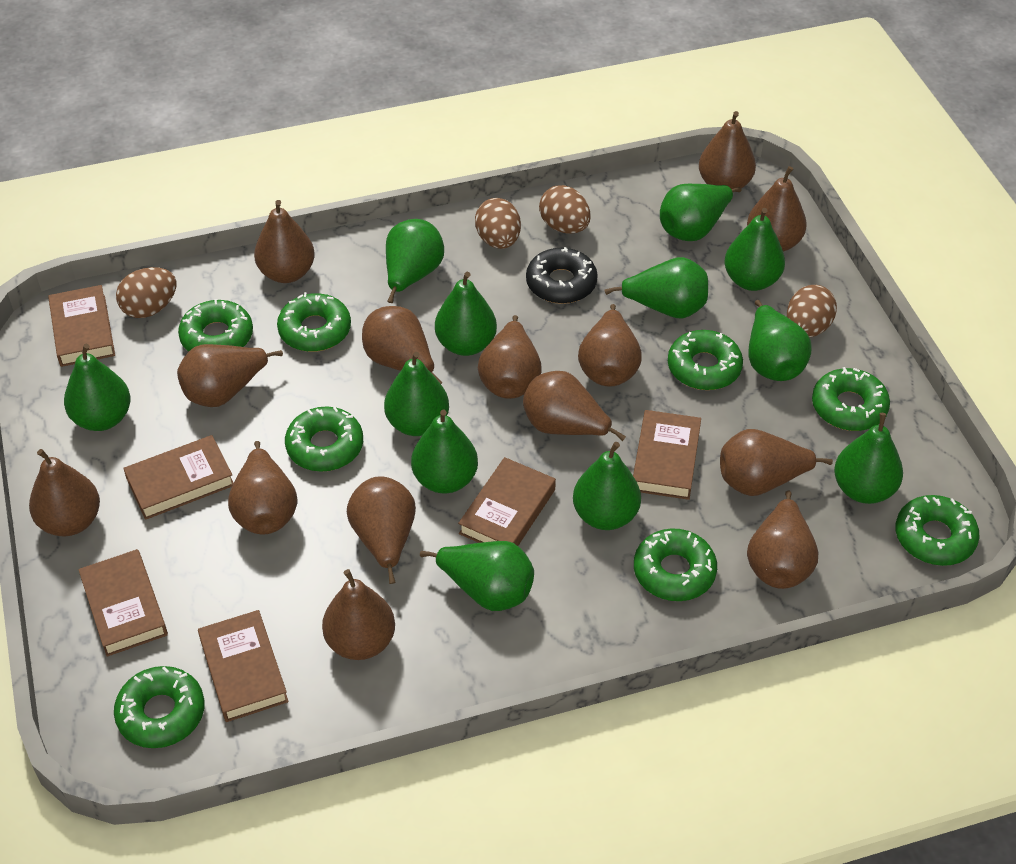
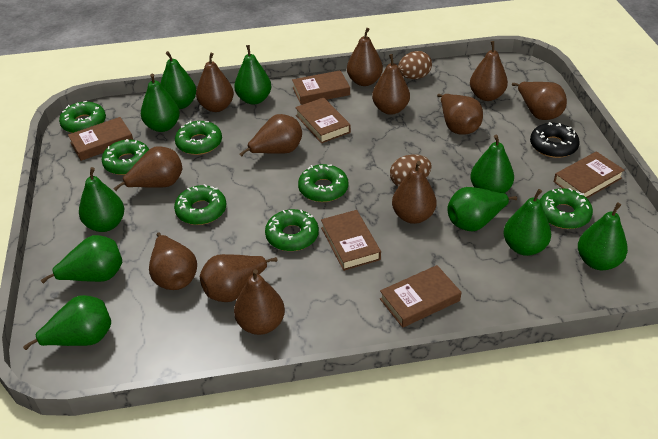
brown egg: 4 -> 2
brown pear: 14 -> 12
green donut: 8 -> 7
green pear: 12 -> 10

